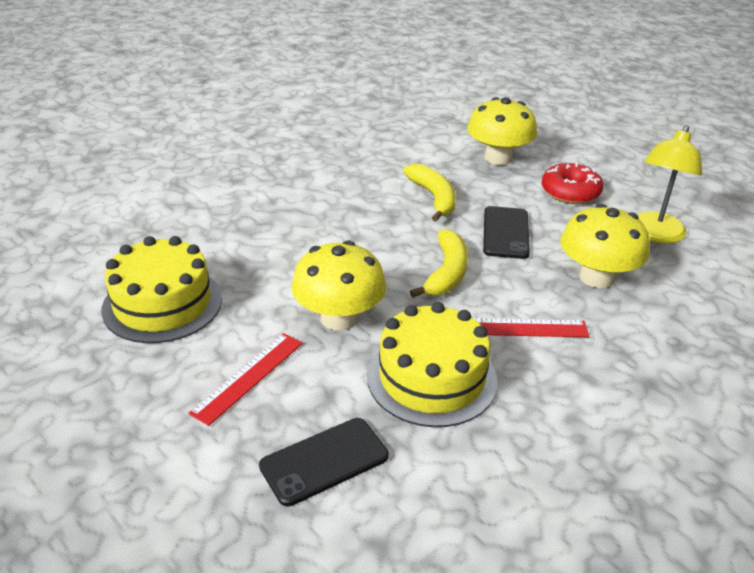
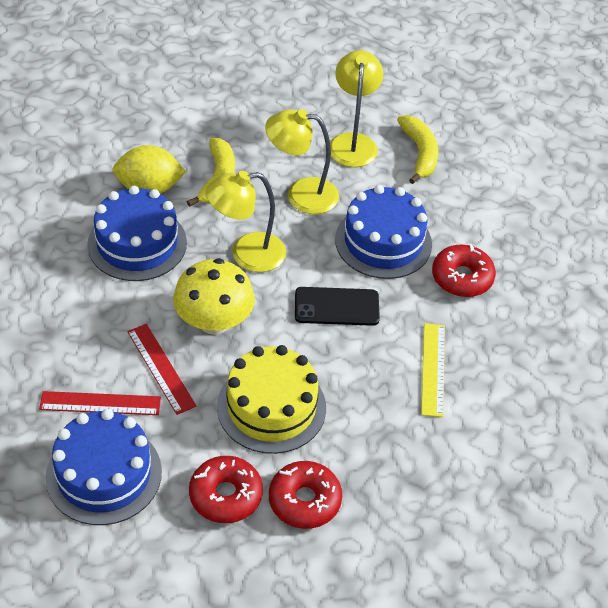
black phone: 2 -> 1
blue cake: 0 -> 3
red donut: 1 -> 3
yellow cake: 2 -> 1
yellow lamp: 1 -> 3
yellow lemon: 0 -> 1
yellow mushroom: 3 -> 1
yellow ruler: 0 -> 1

